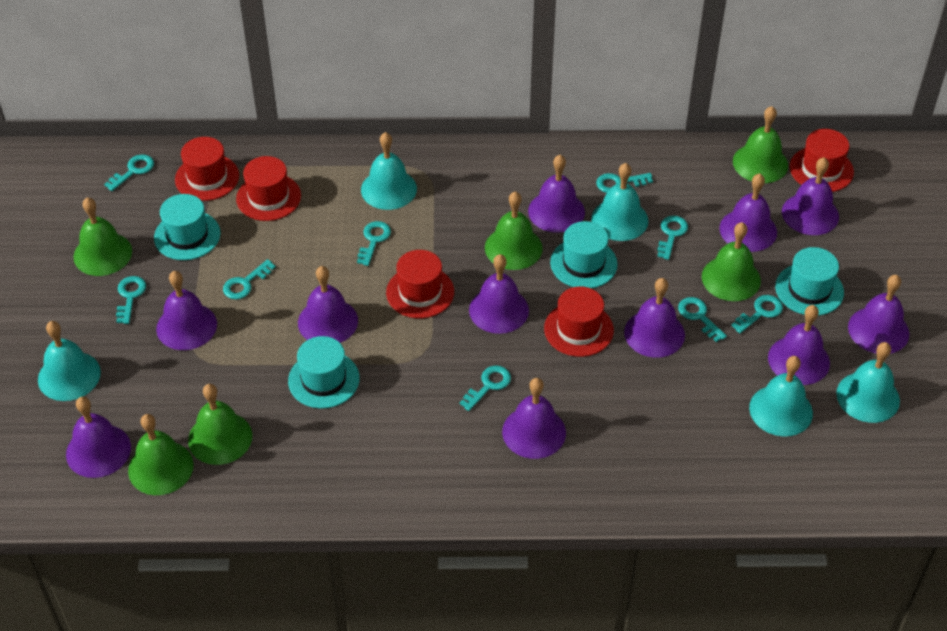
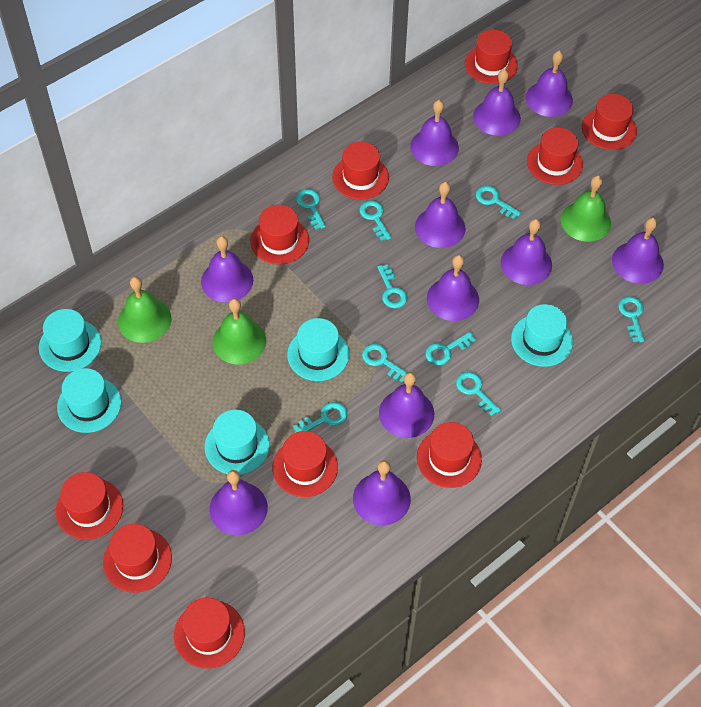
green bell: 6 -> 3
red hat: 5 -> 10
turquoise bell: 5 -> 0
turquoise hat: 4 -> 5

